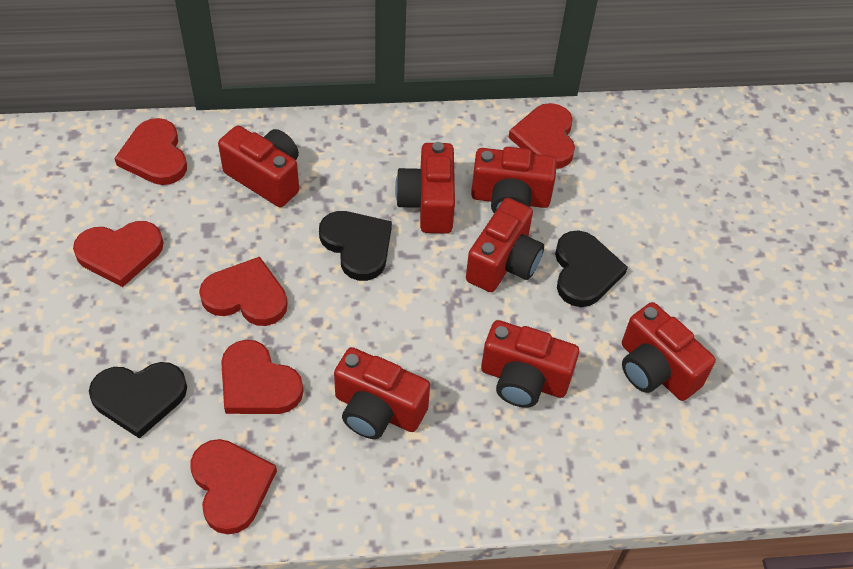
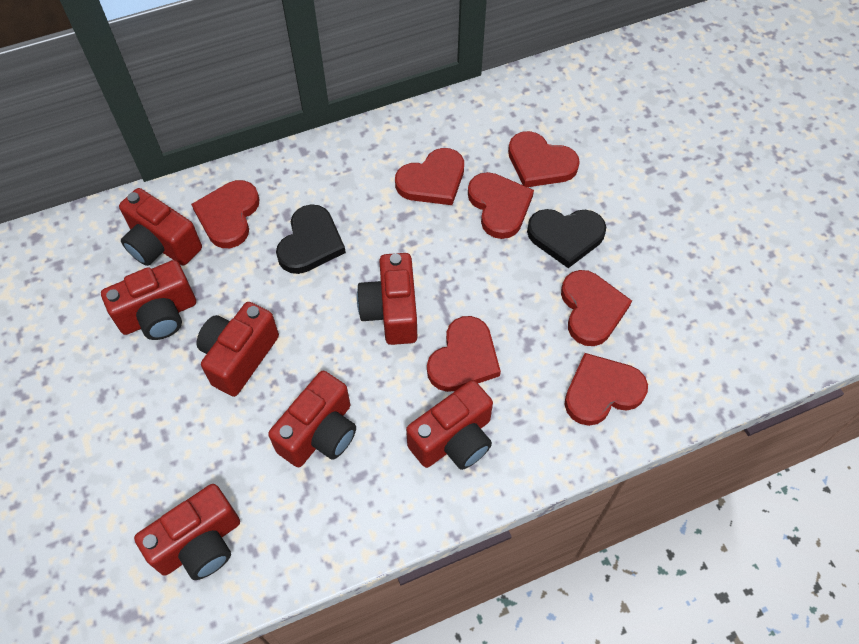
black heart: 3 -> 2
red heart: 6 -> 7

